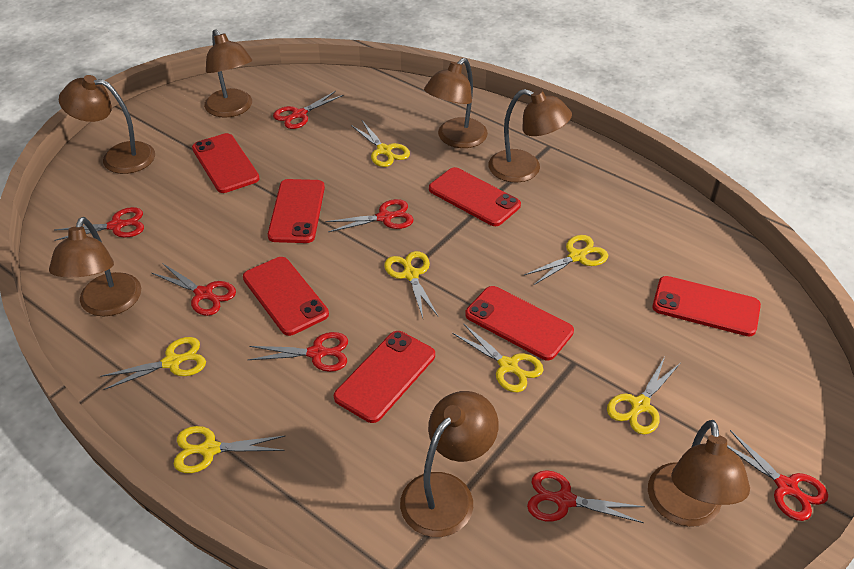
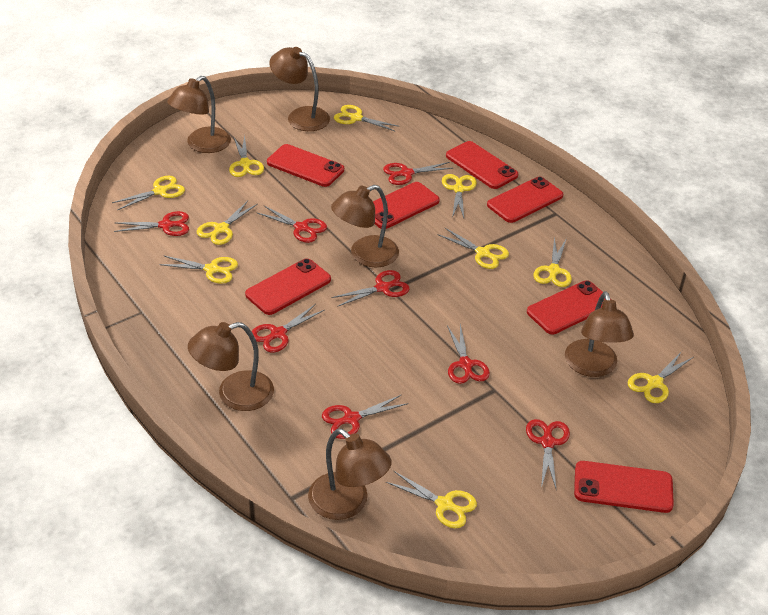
brown lamp: 7 -> 6
red scissors: 7 -> 8
yellow scissors: 7 -> 10

